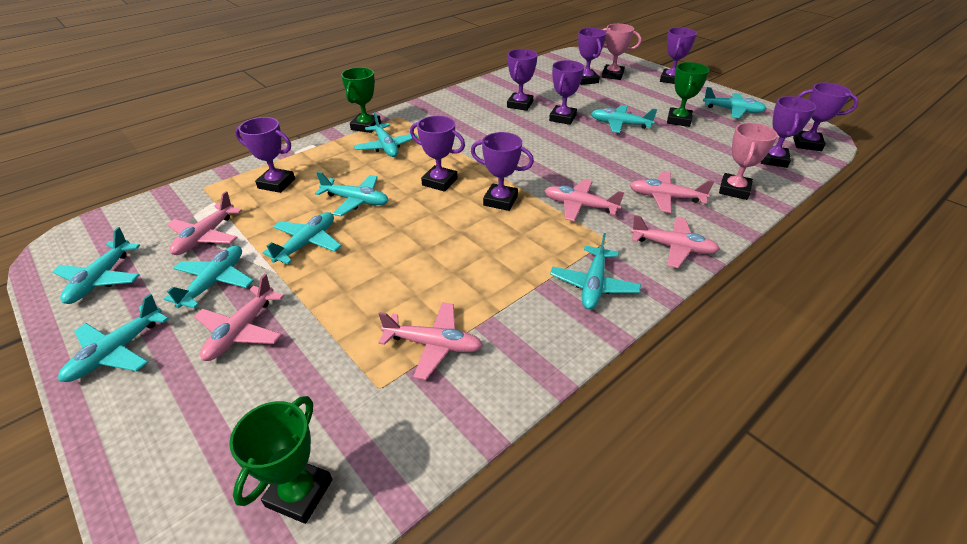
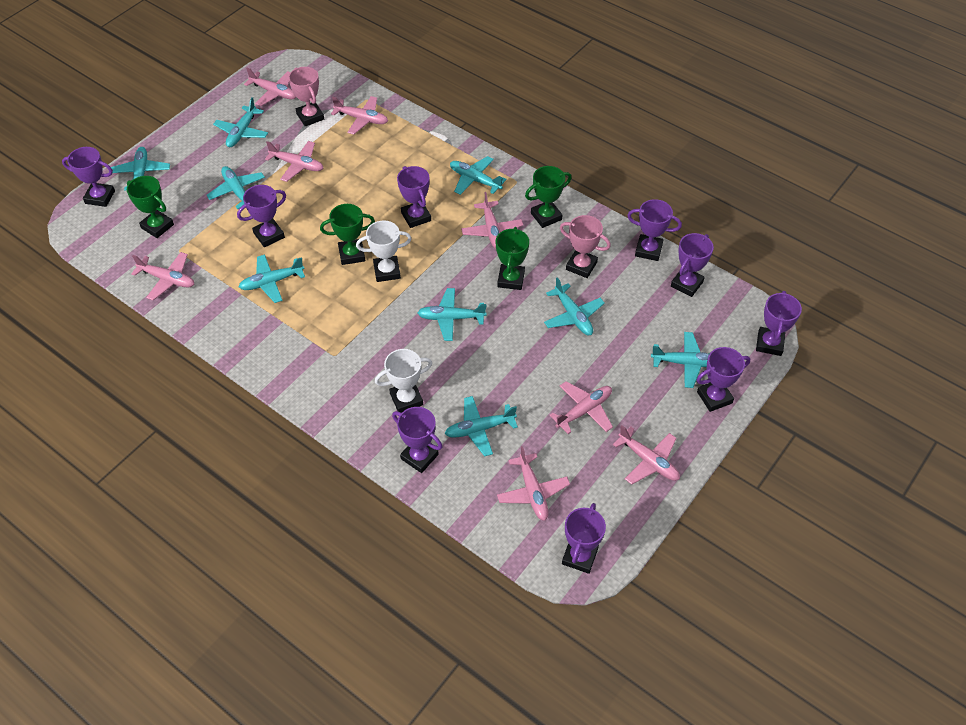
green trophy: 3 -> 4
pink plane: 6 -> 8
white trophy: 0 -> 2

